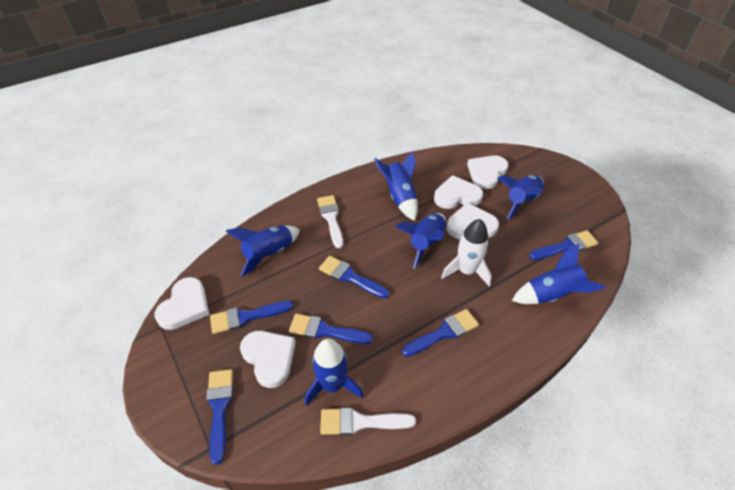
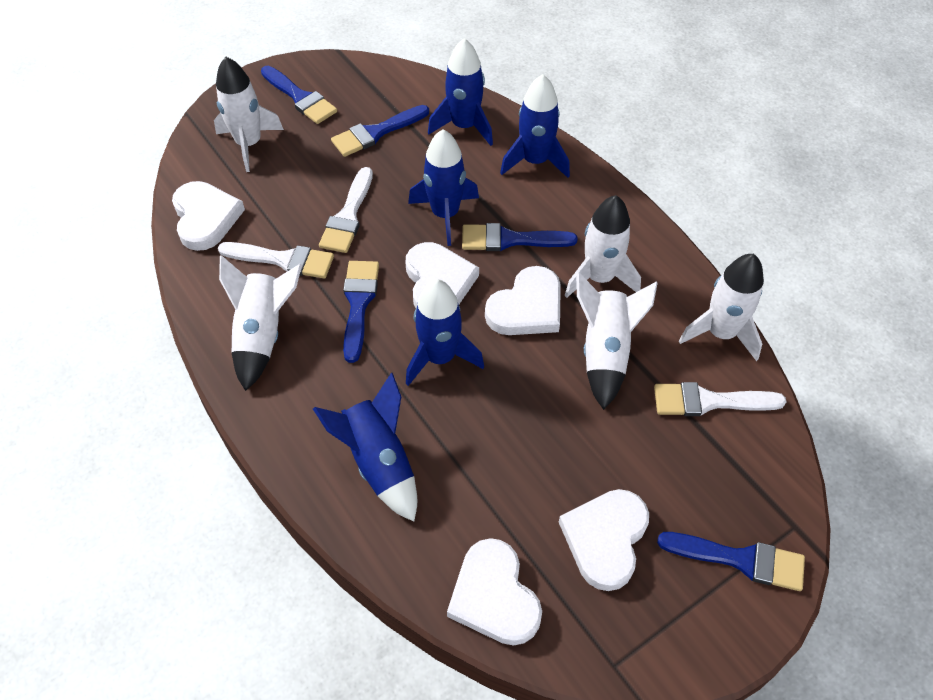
blue brush: 6 -> 5
blue rocket: 6 -> 5
white brush: 2 -> 3
white rocket: 1 -> 5

